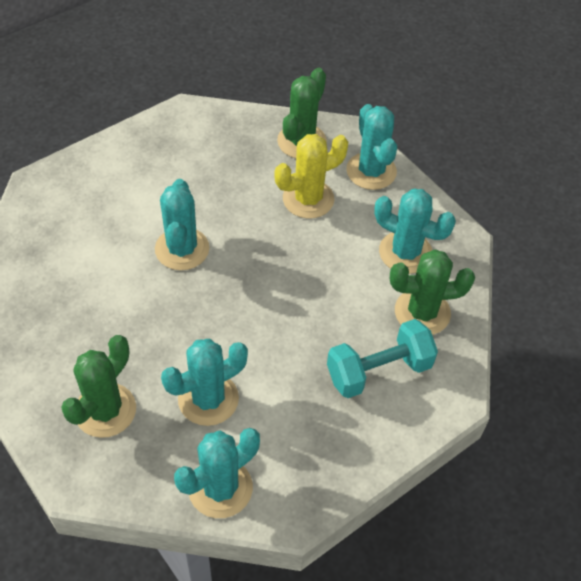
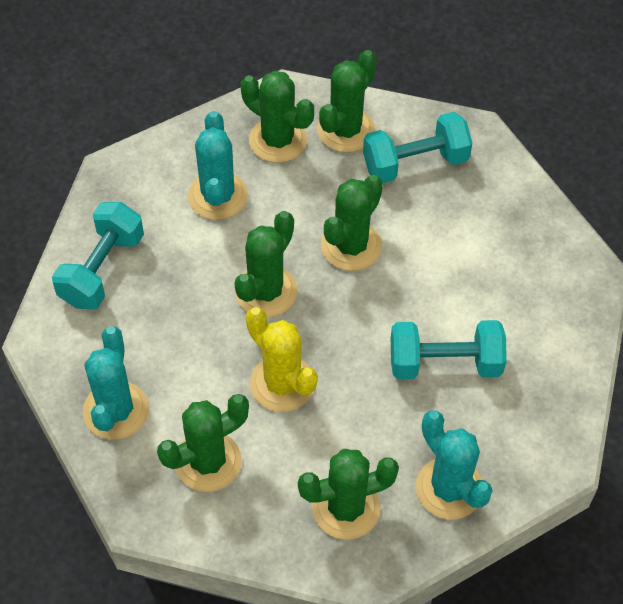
green cactus: 3 -> 6
turquoise cactus: 5 -> 3
turquoise dumbbell: 1 -> 3

